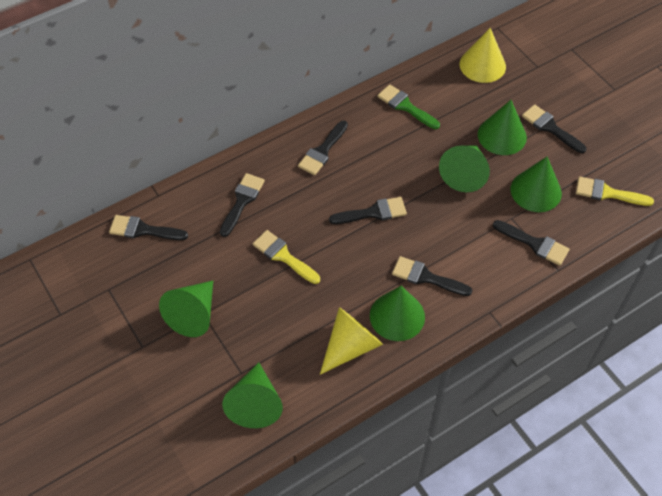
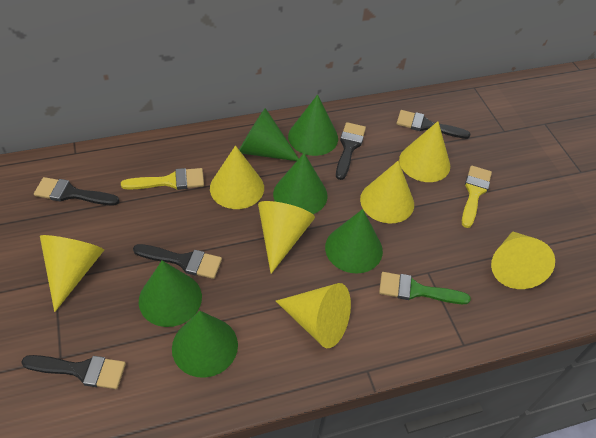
black brush: 7 -> 5
yellow cone: 2 -> 7

